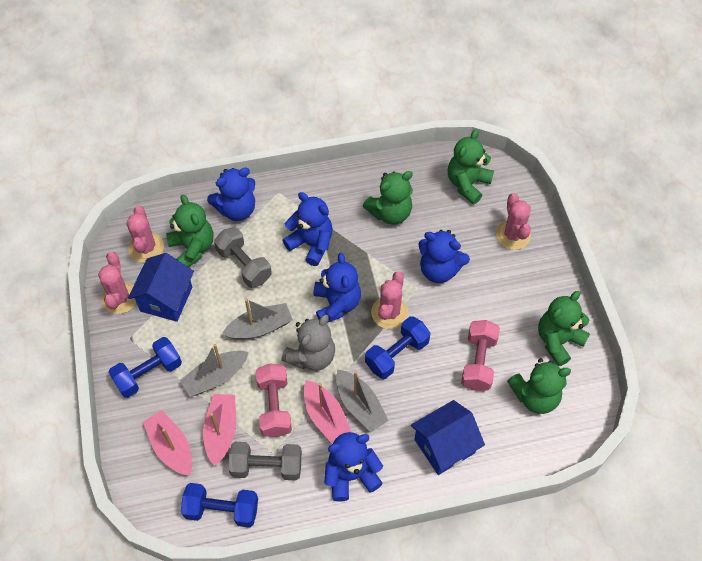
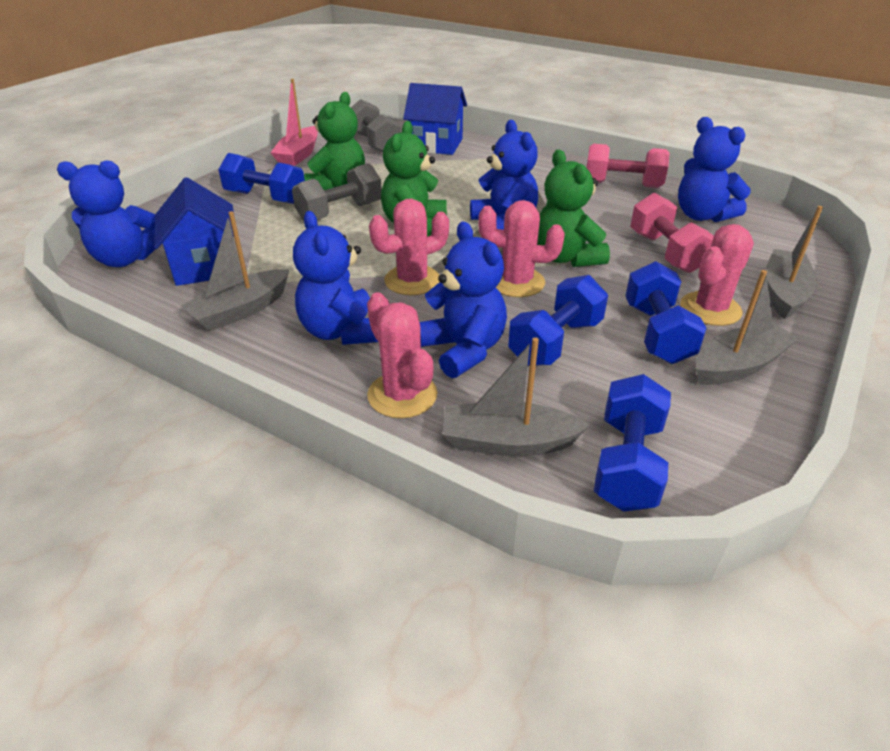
blue dumbbell: 3 -> 4
green teddy bear: 5 -> 3
grey boat: 3 -> 4
grey teddy bear: 1 -> 0
pink boat: 3 -> 1

